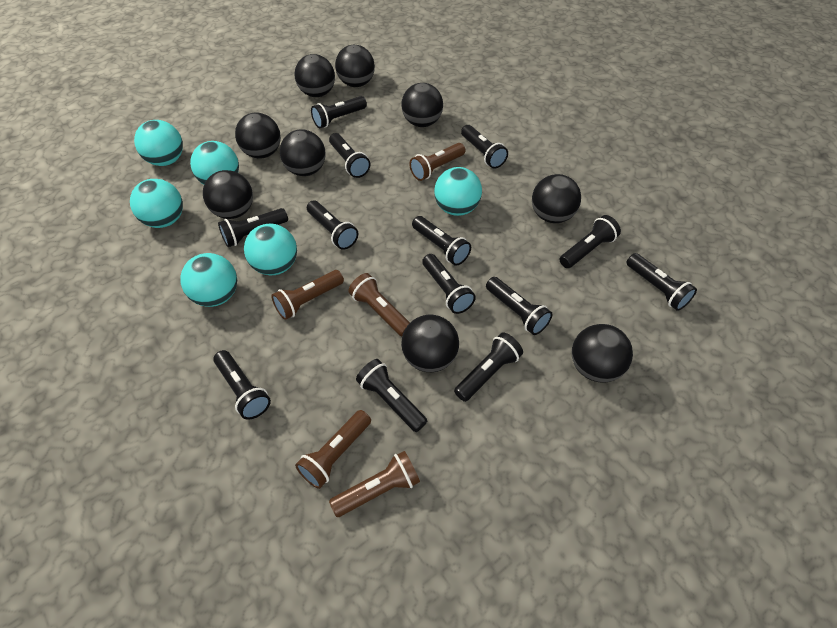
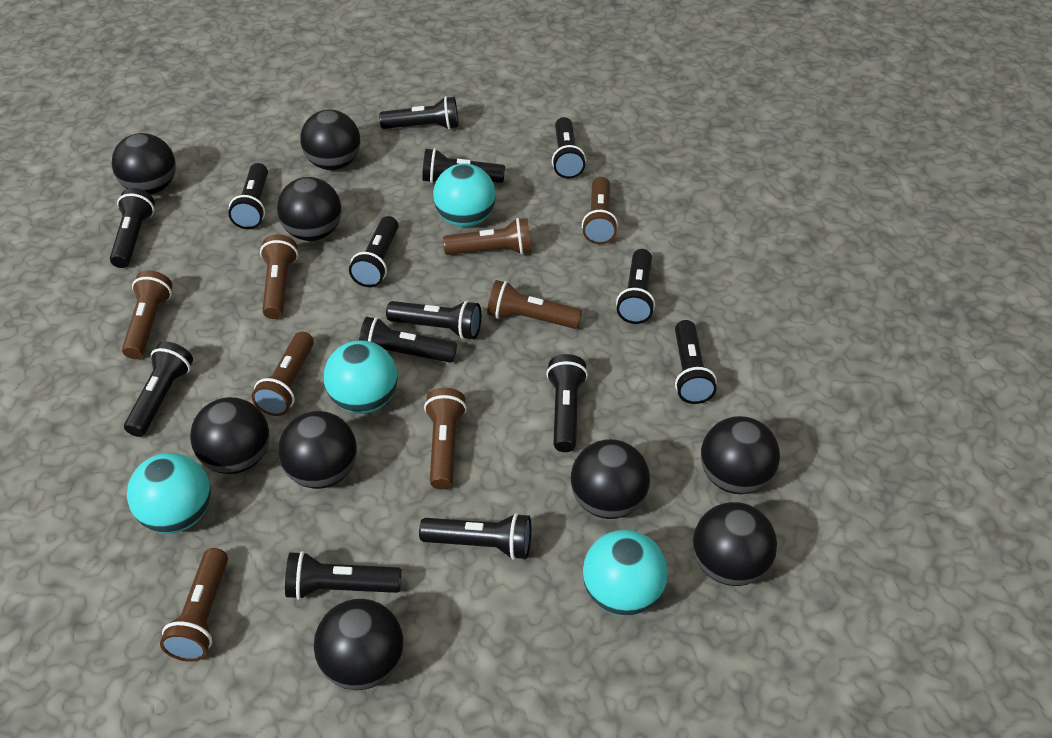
black flashlight: 13 -> 14
brown flashlight: 5 -> 8
turquoise ball: 6 -> 4

